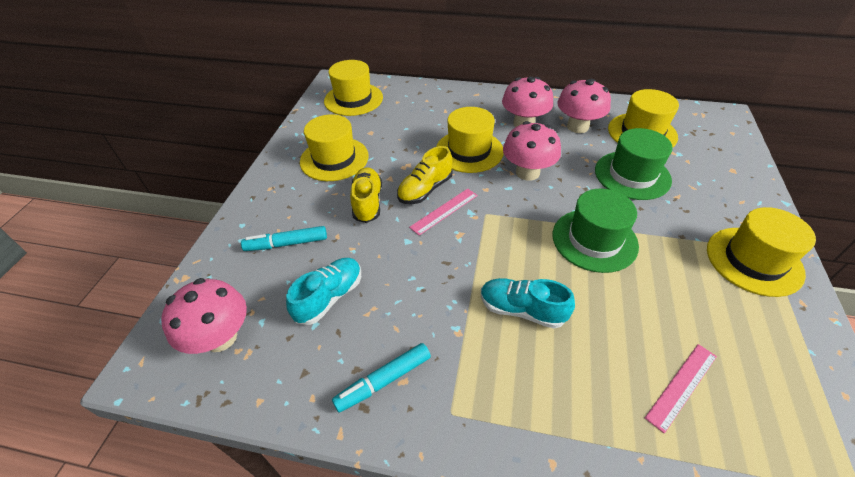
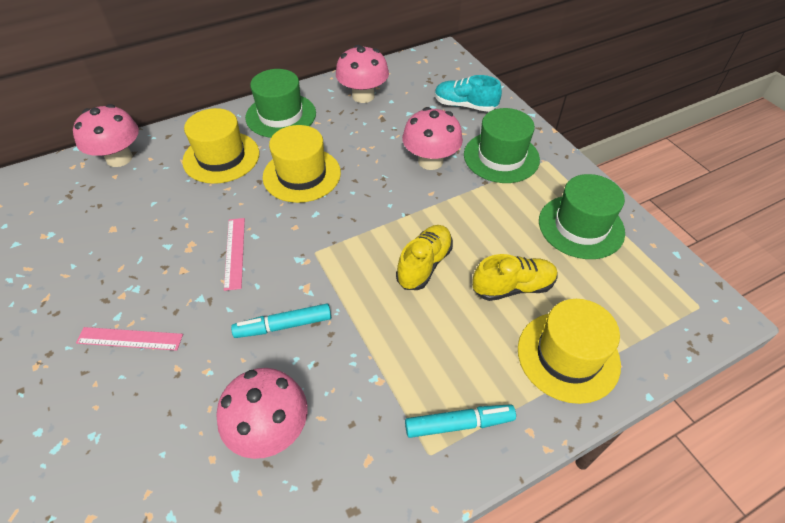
green hat: 2 -> 3
turquoise shoe: 2 -> 1
yellow hat: 5 -> 3

